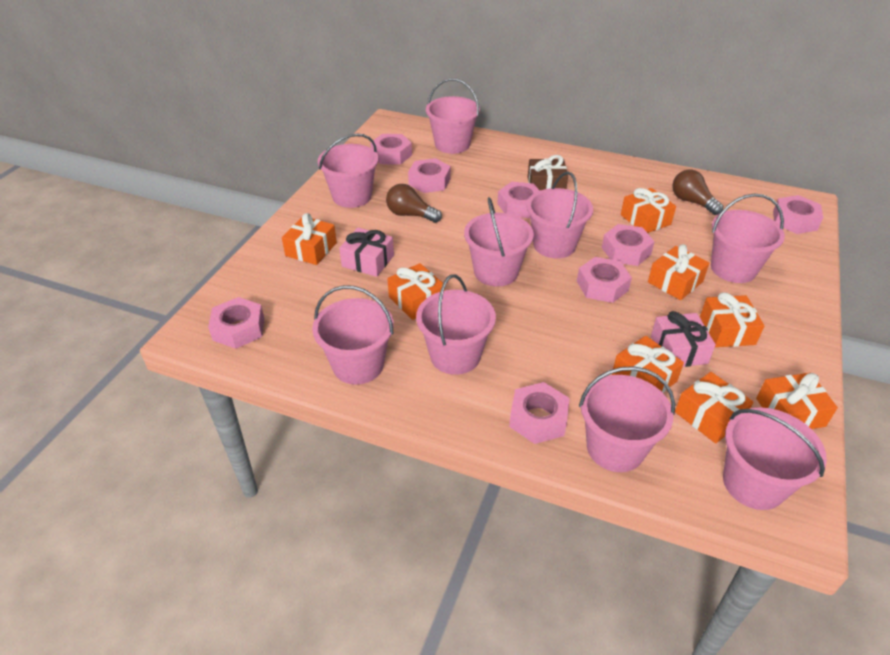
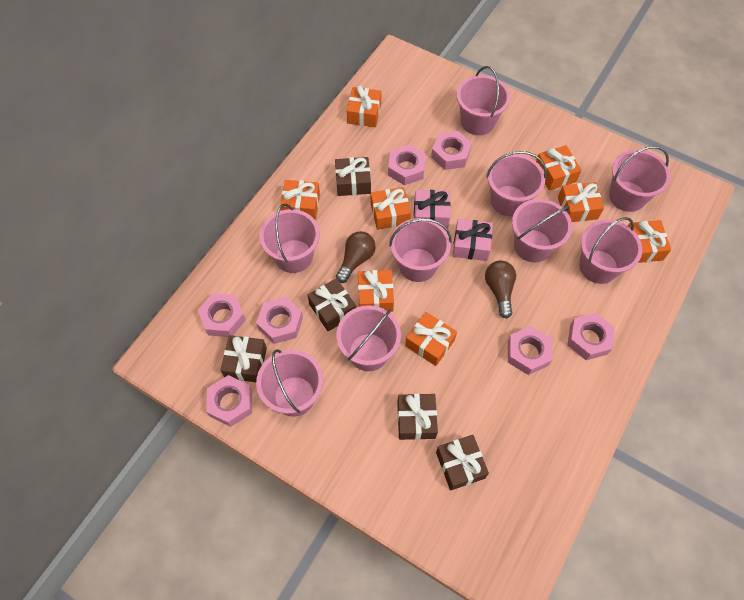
brown gift: 1 -> 5
pink nut: 8 -> 7

